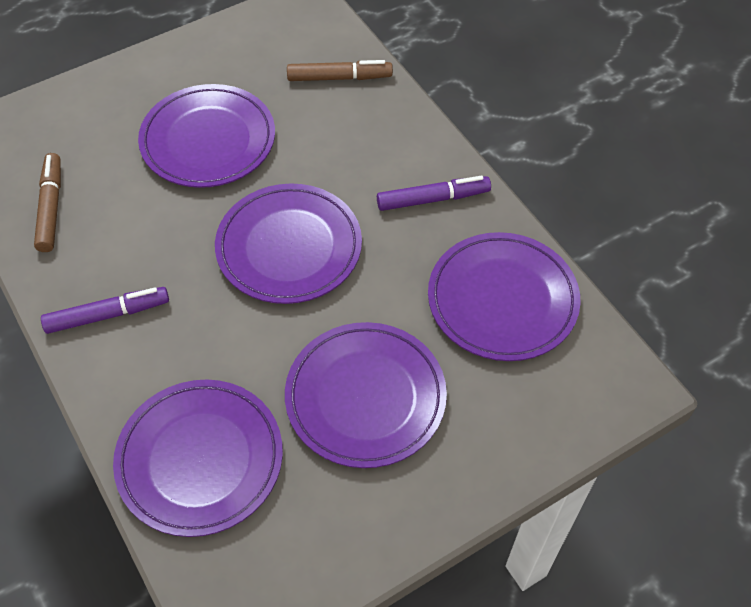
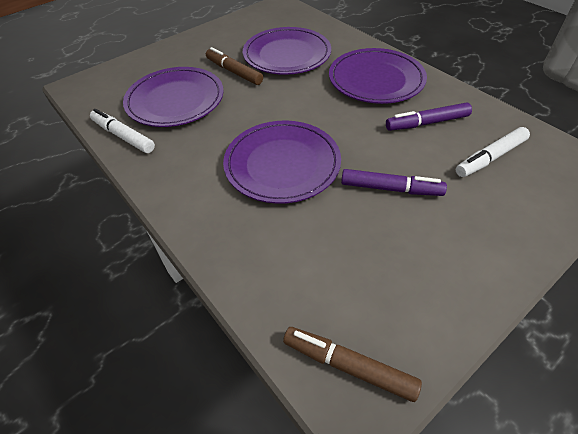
purple plate: 5 -> 4
white marker: 0 -> 2

